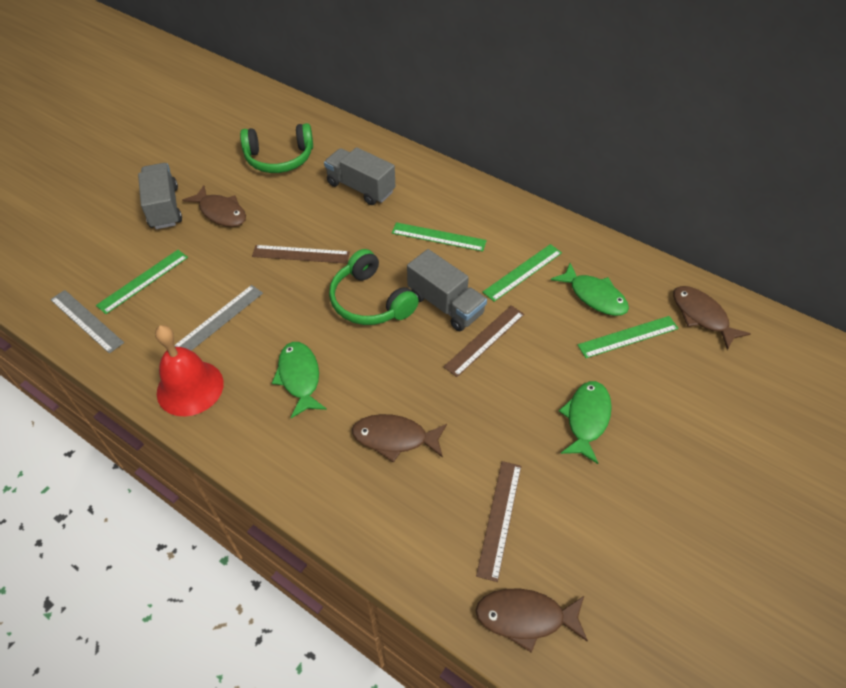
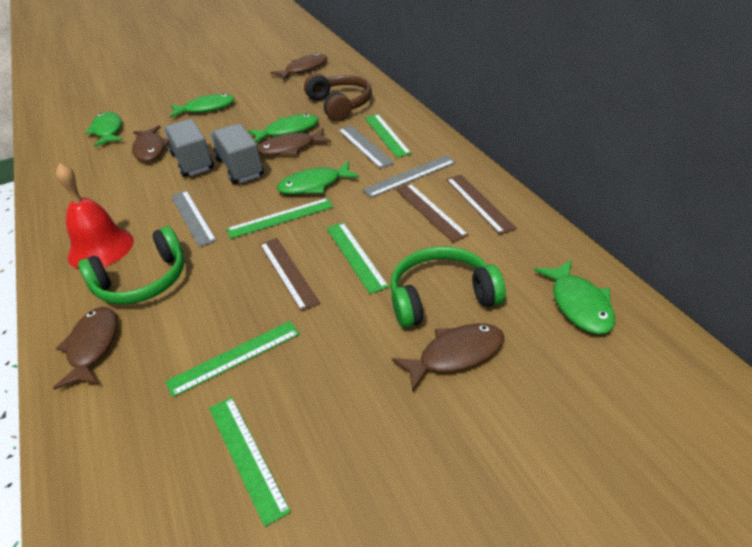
brown fish: 4 -> 5
brown headphones: 0 -> 1
green fish: 3 -> 5
green ruler: 4 -> 5
grey ruler: 2 -> 3
grey truck: 3 -> 2

